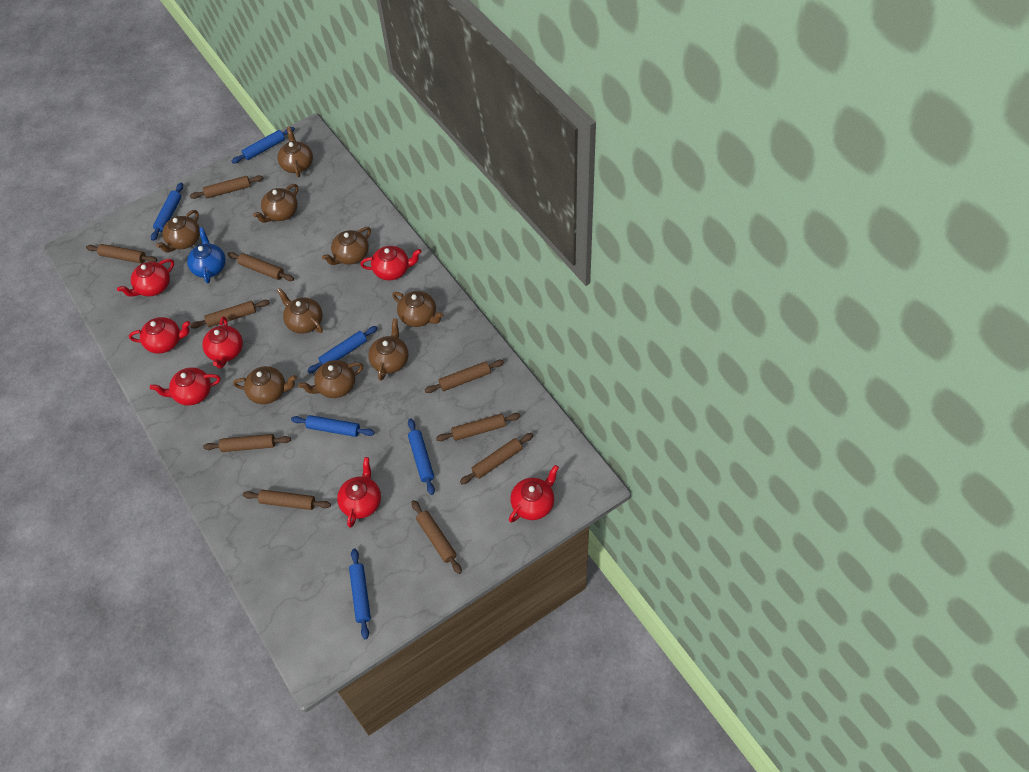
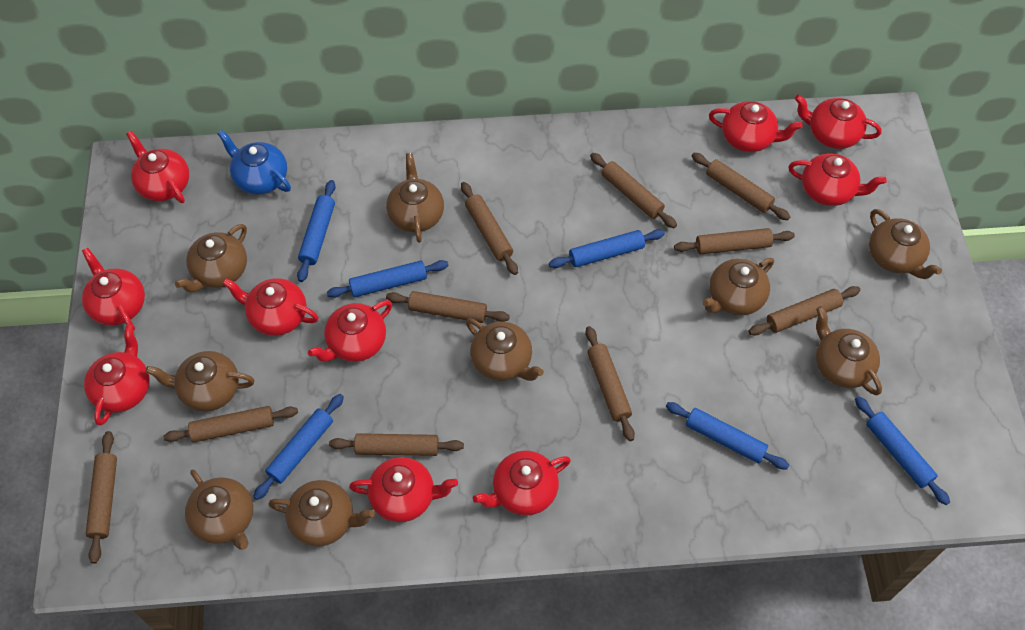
red teapot: 7 -> 10

